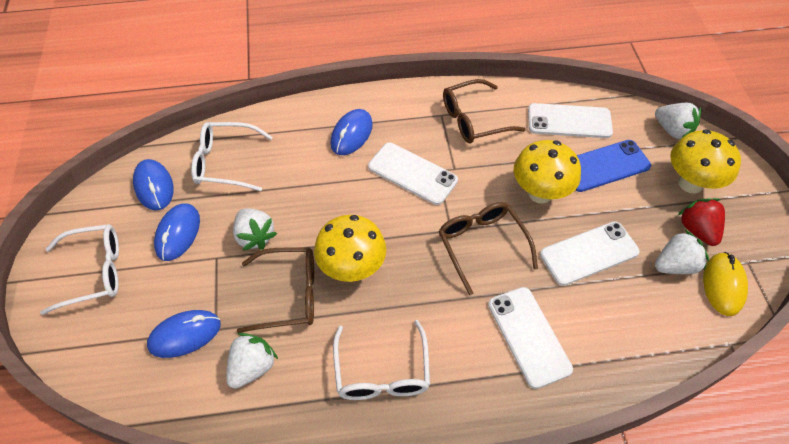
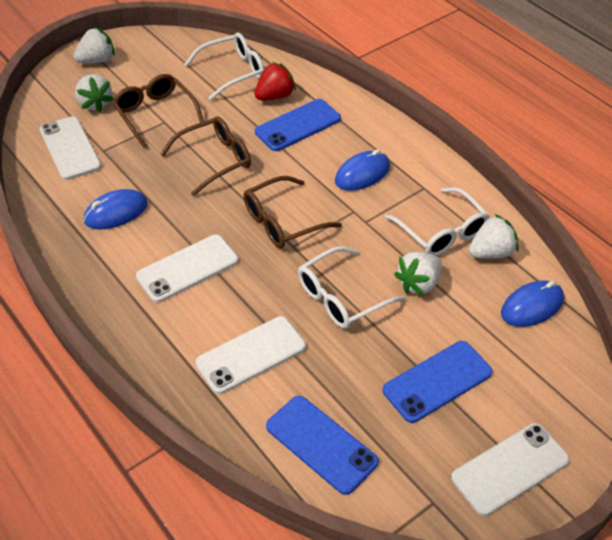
blue mouse: 4 -> 3
blue phone: 1 -> 3
yellow mouse: 1 -> 0
yellow mushroom: 3 -> 0

